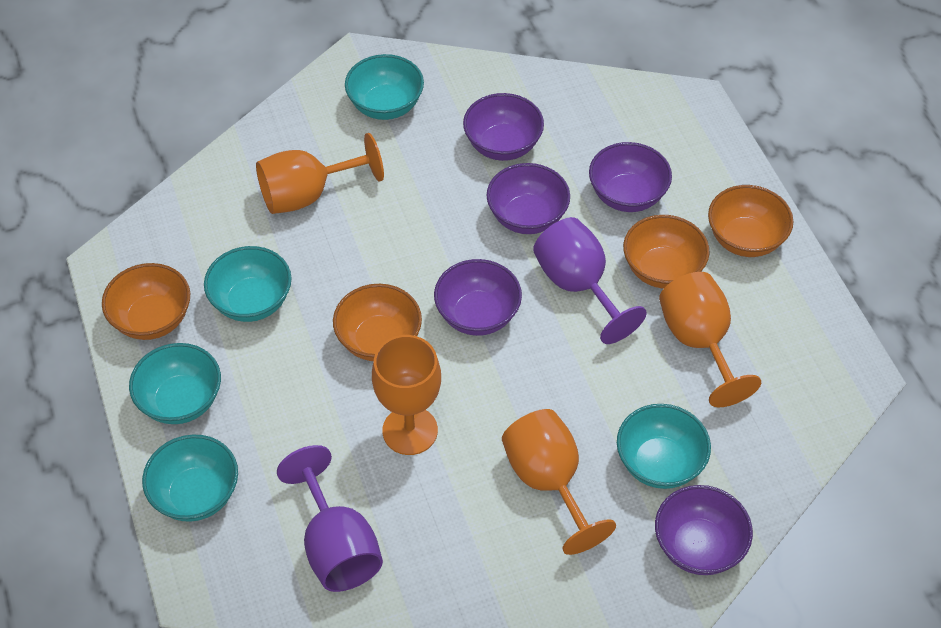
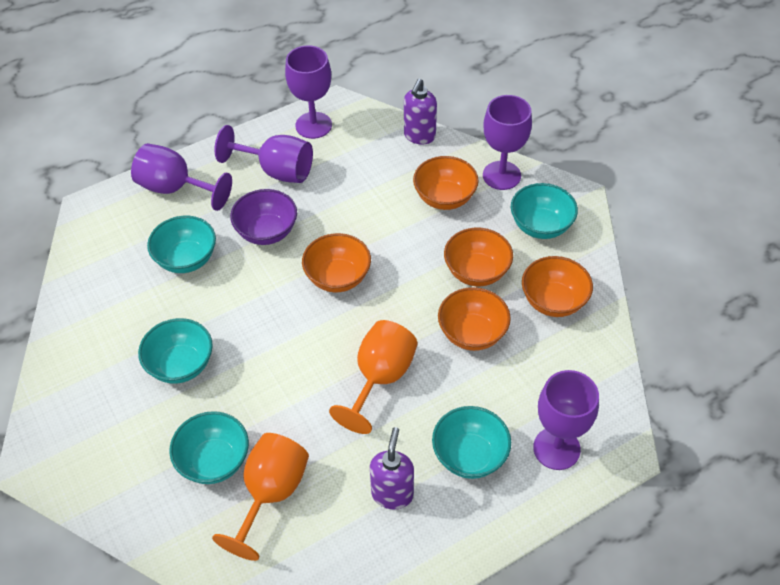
orange bowl: 4 -> 5
orange goblet: 4 -> 2
purple bowl: 5 -> 1
purple goblet: 2 -> 5
purple soap dispenser: 0 -> 2

